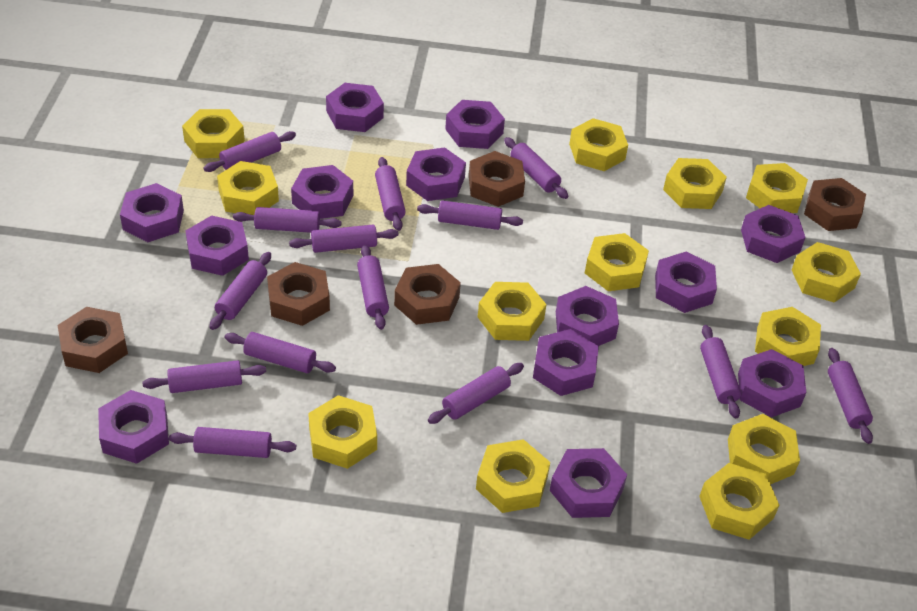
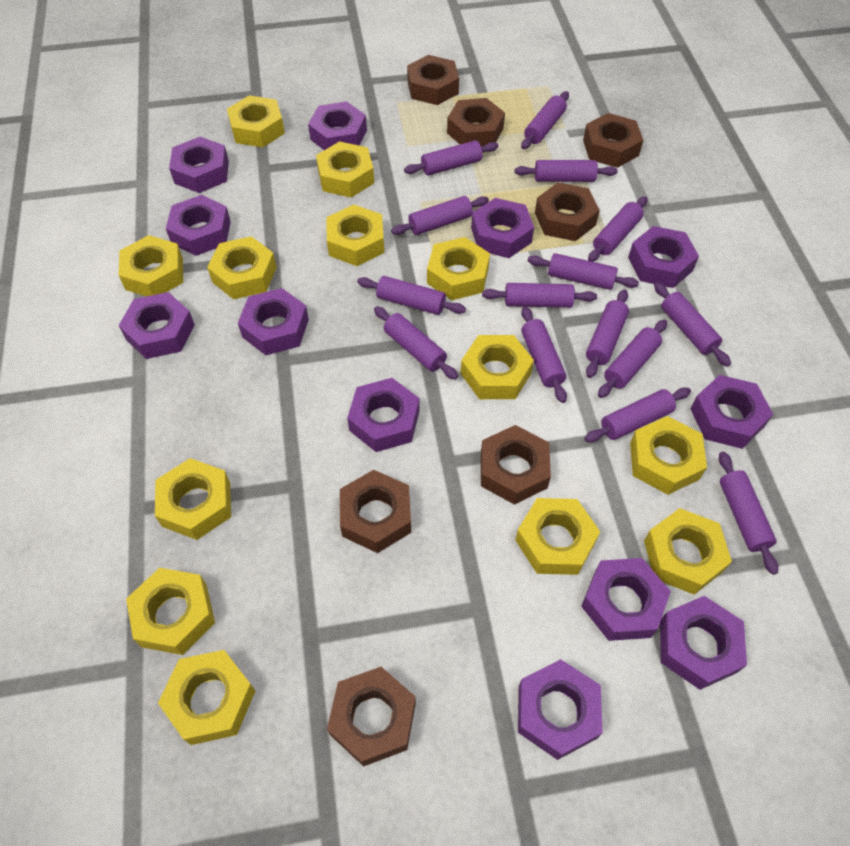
brown nut: 5 -> 7
purple nut: 13 -> 12
purple rolling pin: 14 -> 15

